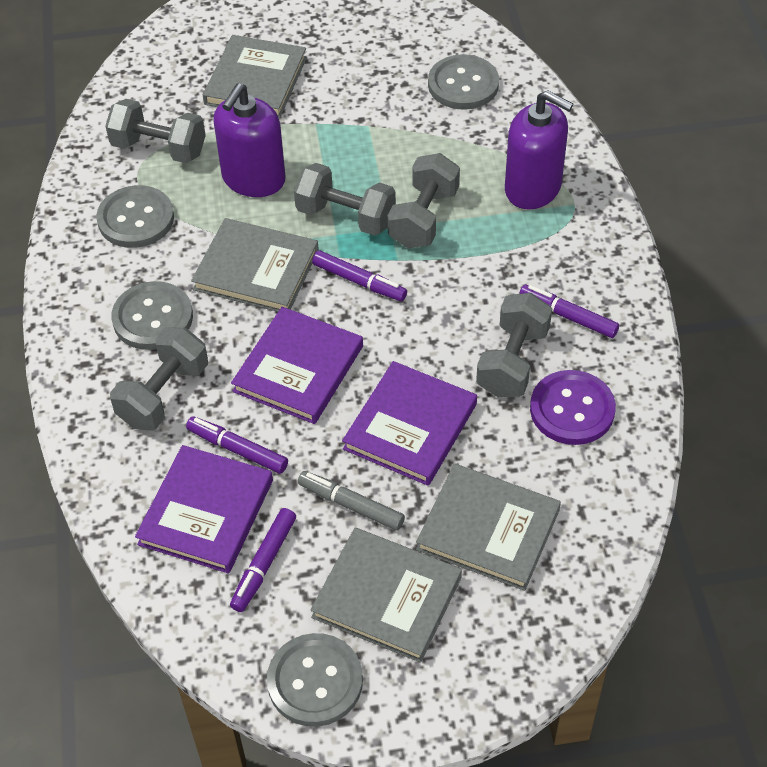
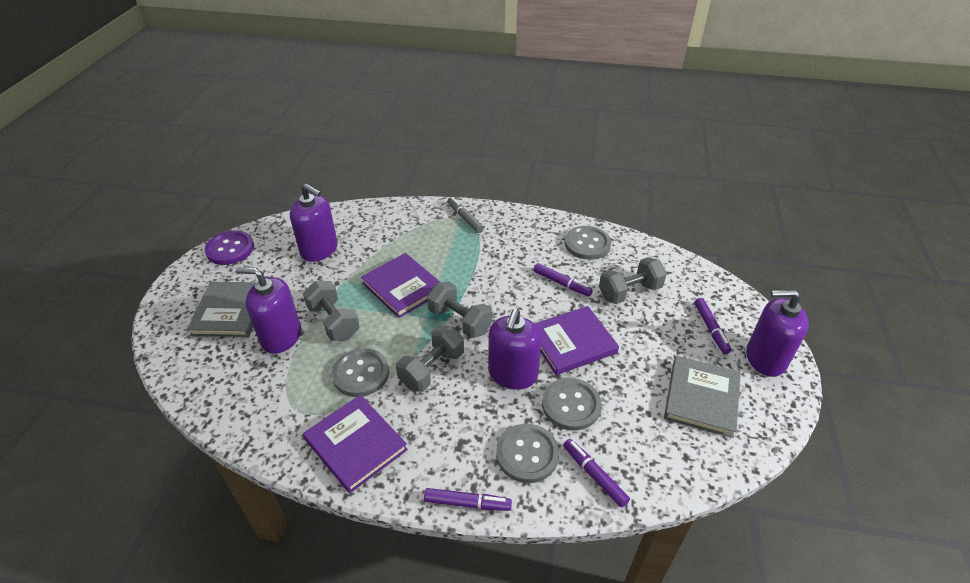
grey book: 4 -> 2
grey dumbbell: 5 -> 4
purple soap dispenser: 2 -> 4

